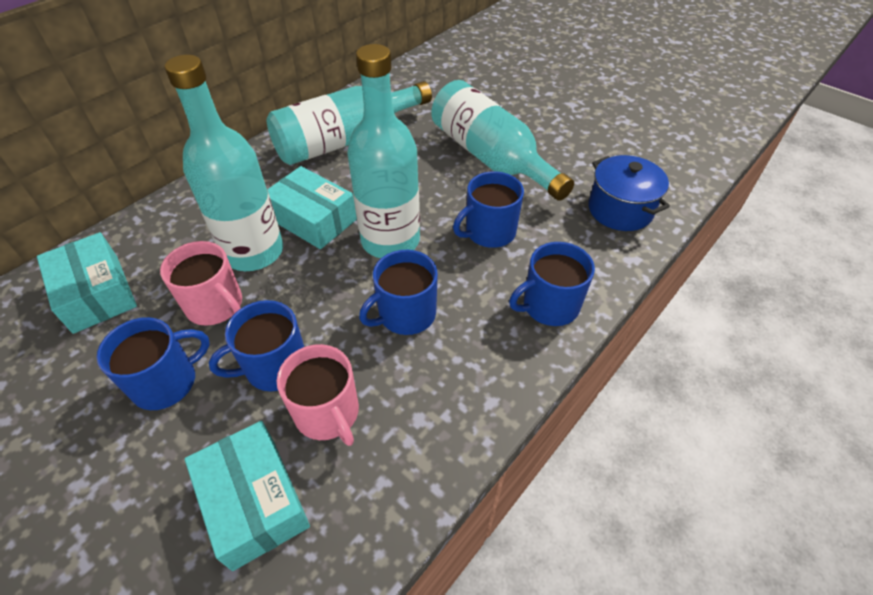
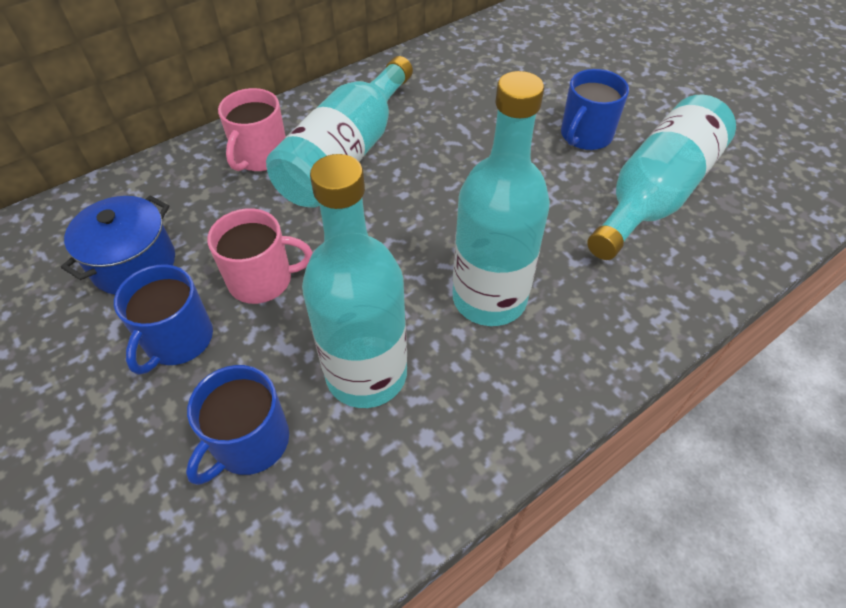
blue mug: 5 -> 3
turquoise box: 3 -> 0

